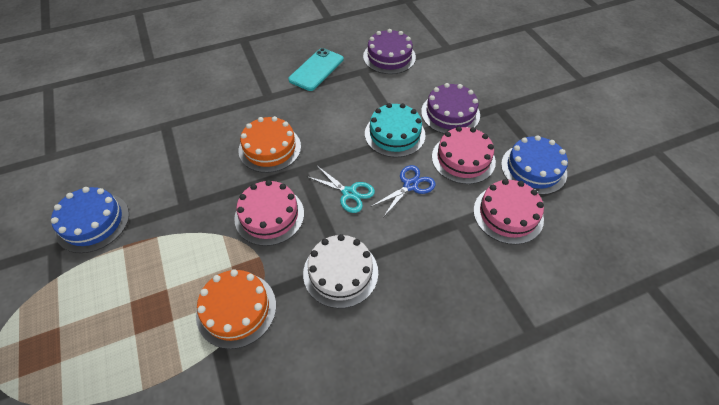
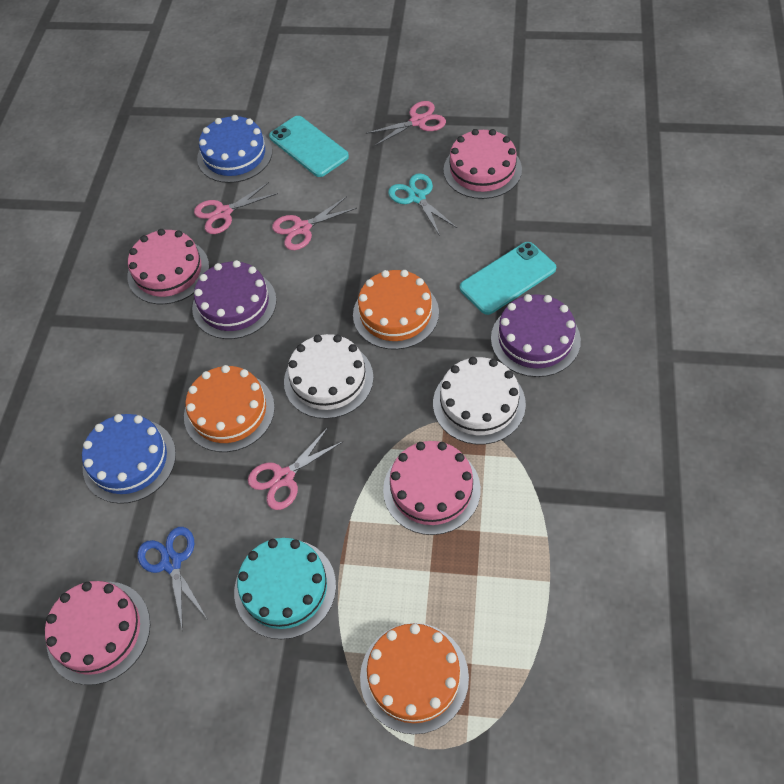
orange cake: 2 -> 3
pink cake: 3 -> 4
pink scissors: 0 -> 4
turquoise phone: 1 -> 2
white cake: 1 -> 2

